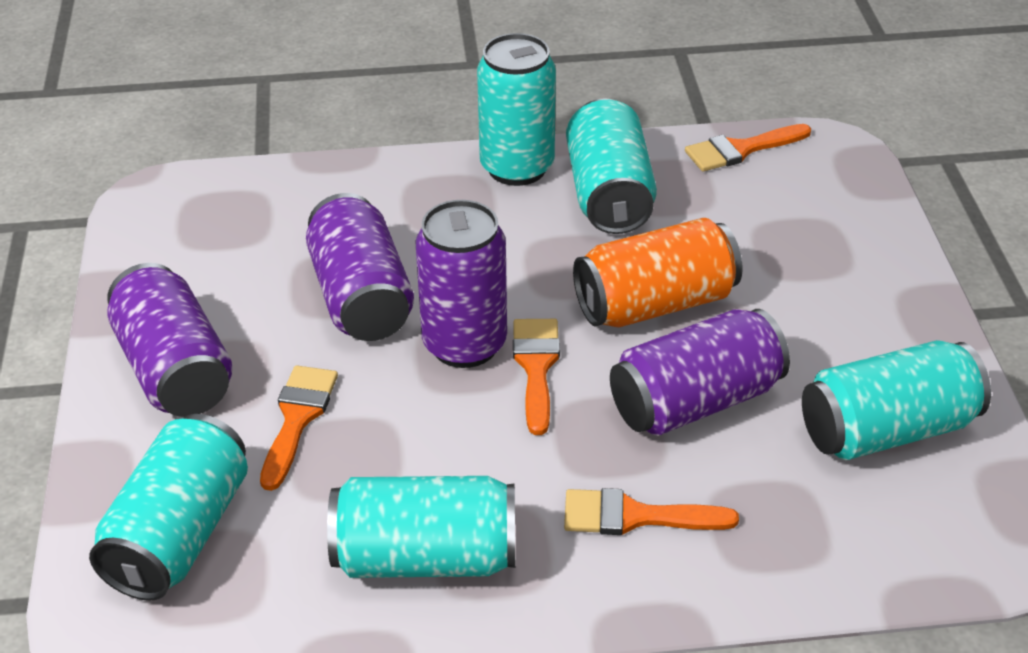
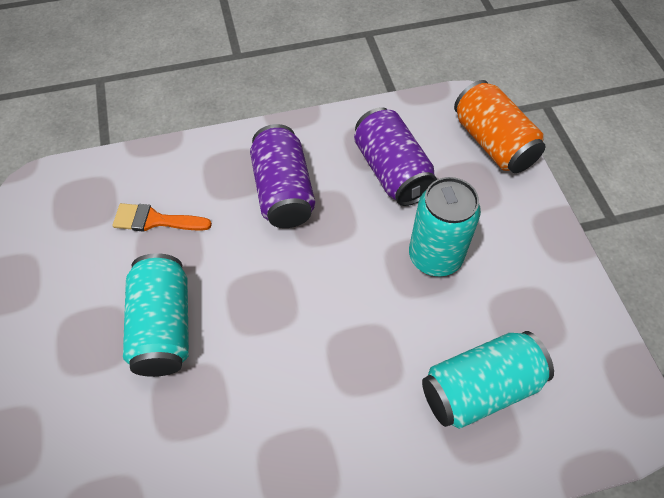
orange brush: 4 -> 1
purple can: 4 -> 2
turquoise can: 5 -> 3

